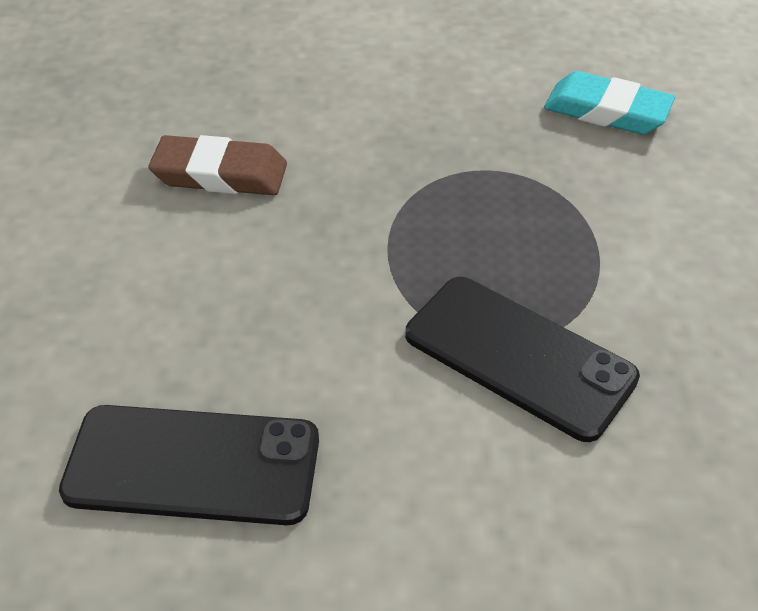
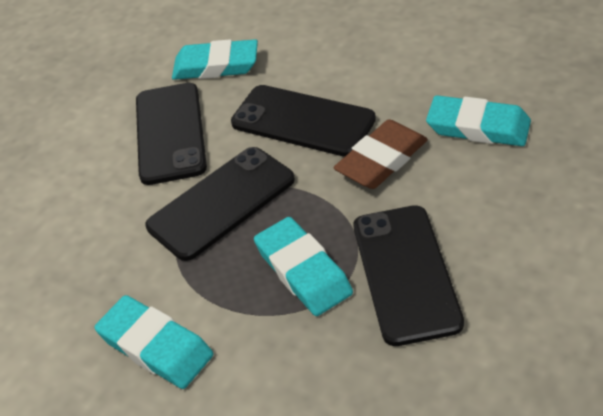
black phone: 2 -> 4
turquoise eraser: 1 -> 4

